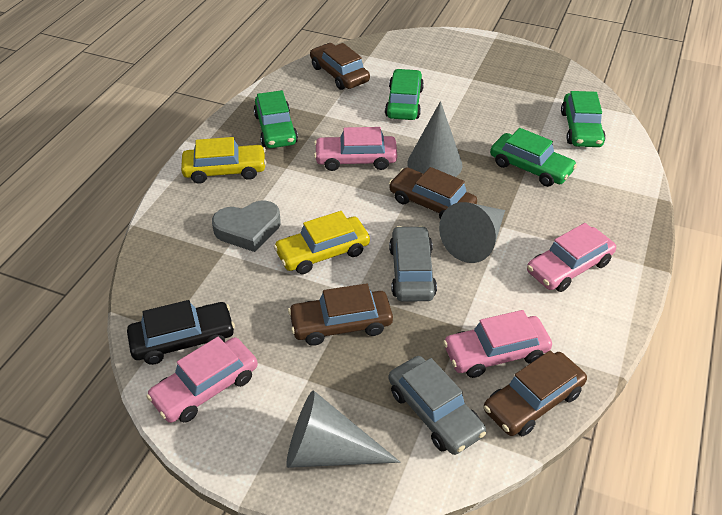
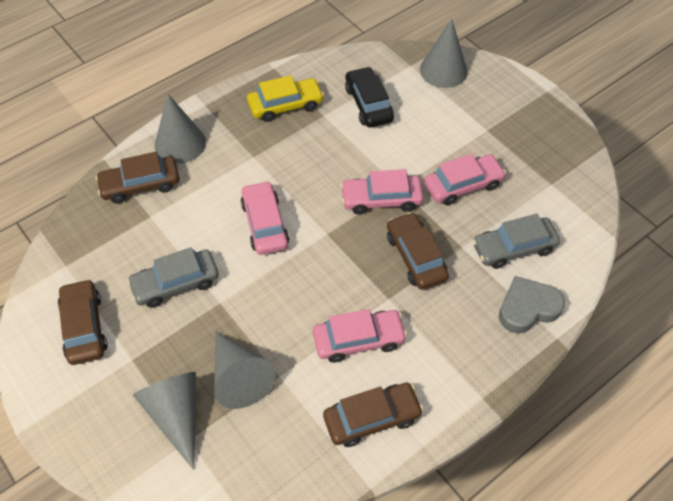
green car: 4 -> 0
grey cone: 3 -> 4
yellow car: 2 -> 1

